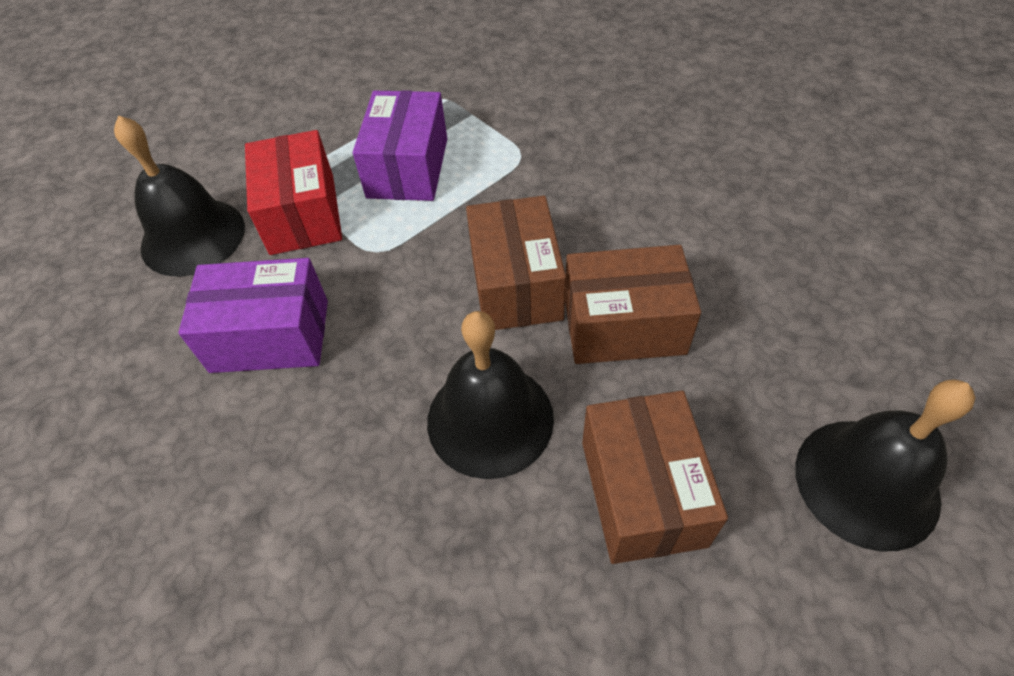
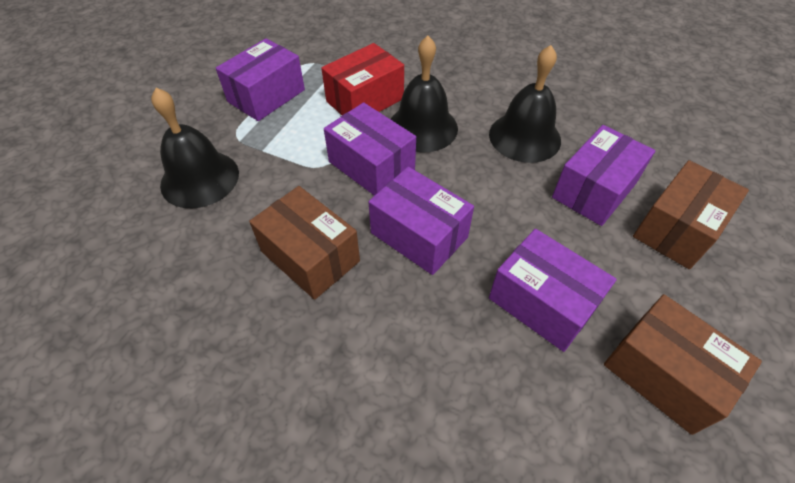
purple box: 2 -> 5

